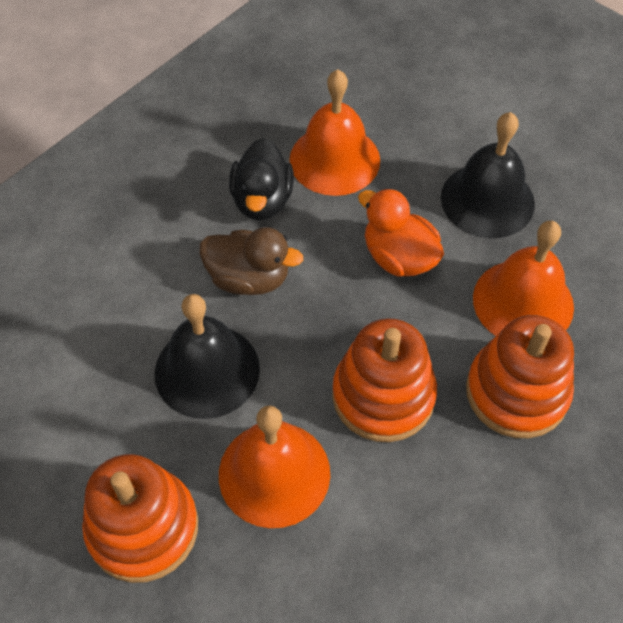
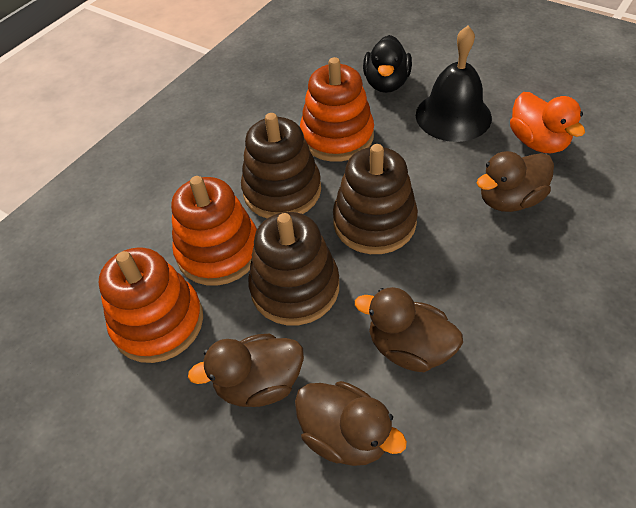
black bell: 2 -> 1
brown duck: 1 -> 4
brown stacking toy: 0 -> 3
orange bell: 3 -> 0

